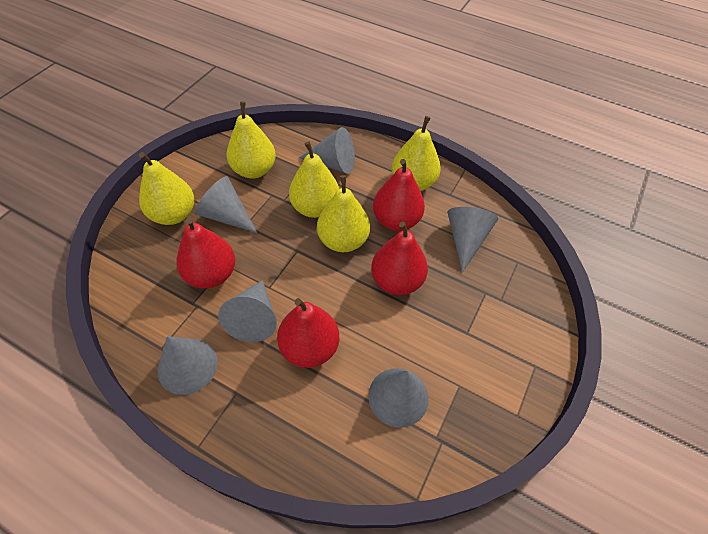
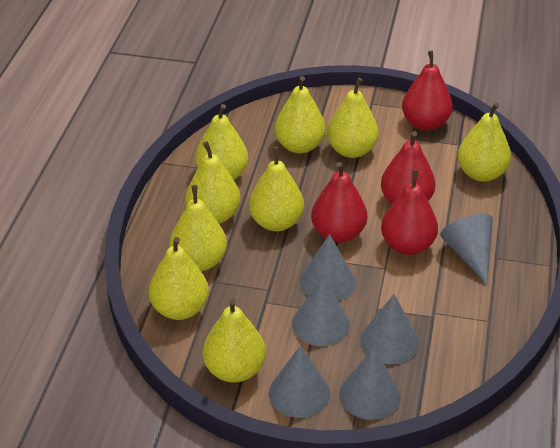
yellow pear: 5 -> 9

